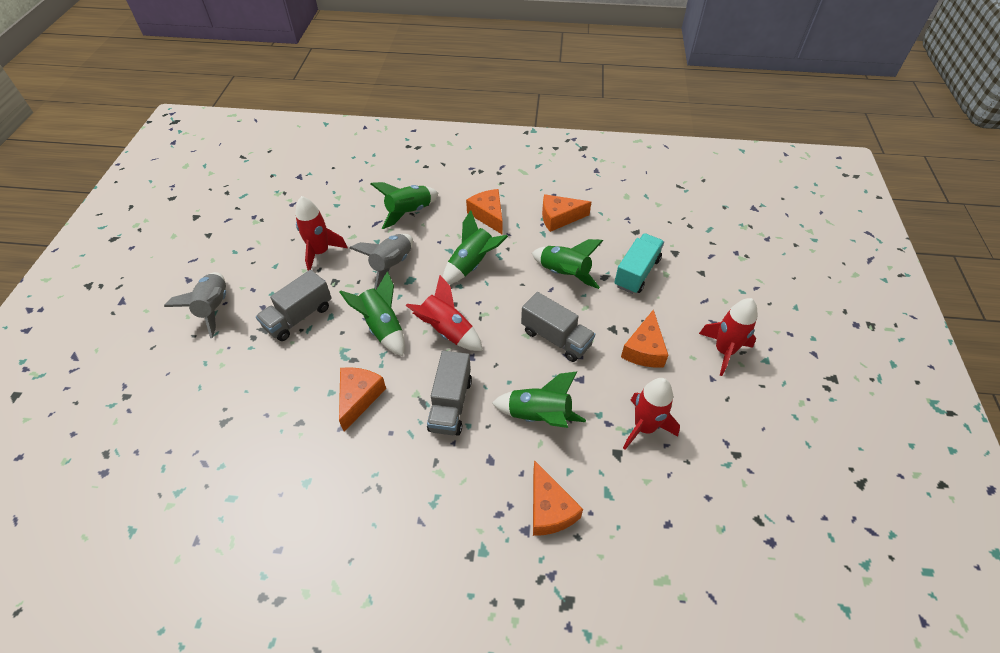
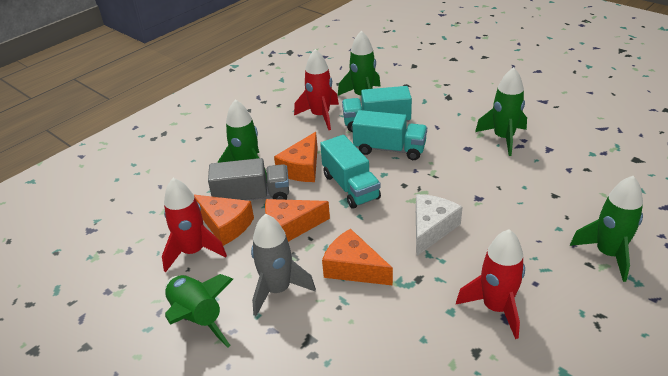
grey rocket: 2 -> 1
grey truck: 3 -> 1
orange cheese: 5 -> 4
red rocket: 4 -> 3
turquoise truck: 1 -> 3
white cheese: 0 -> 1

